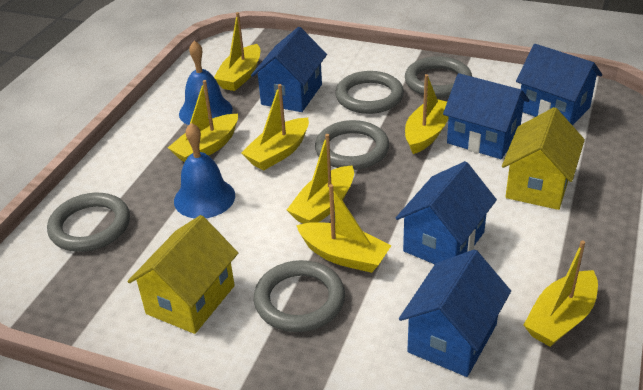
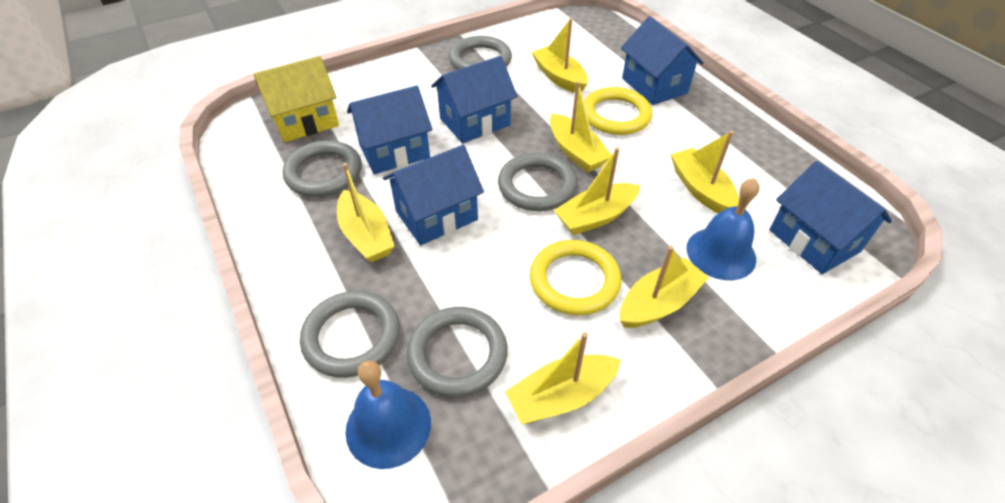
yellow house: 2 -> 1
yellow ring: 0 -> 2

